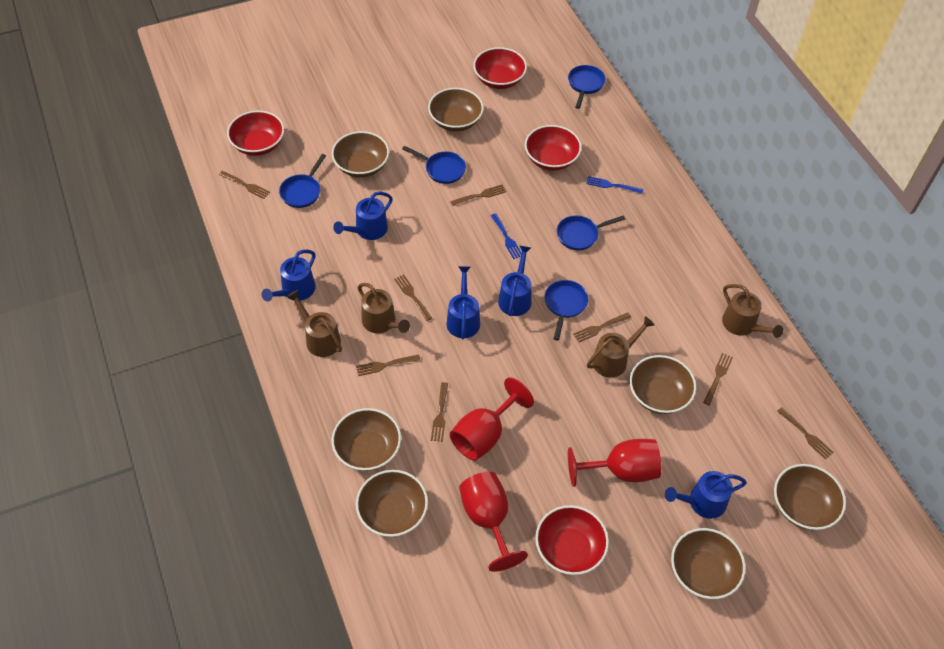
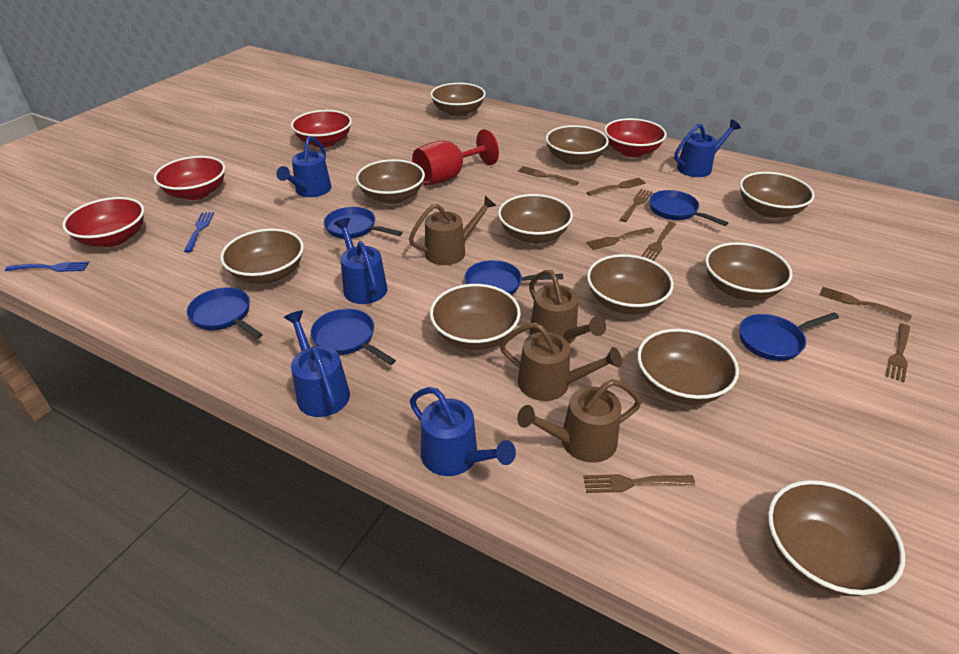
blue pan: 5 -> 6
brown bowl: 7 -> 11
red goblet: 3 -> 1

